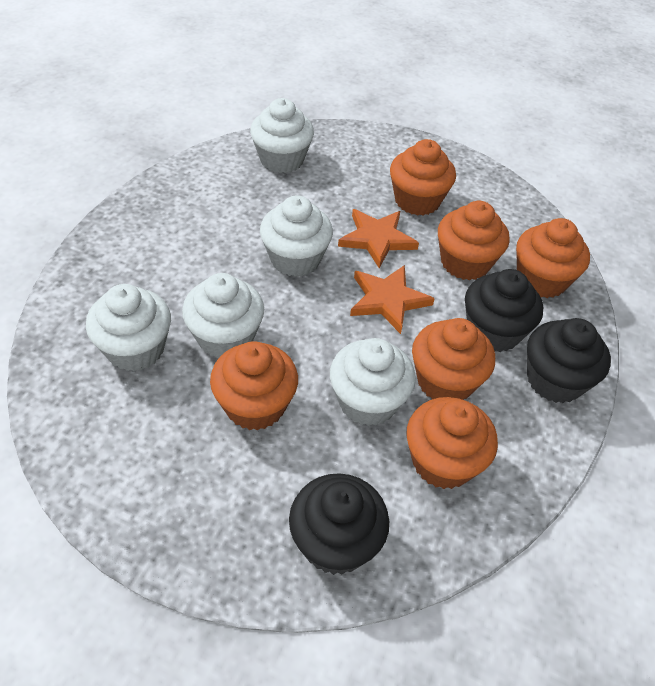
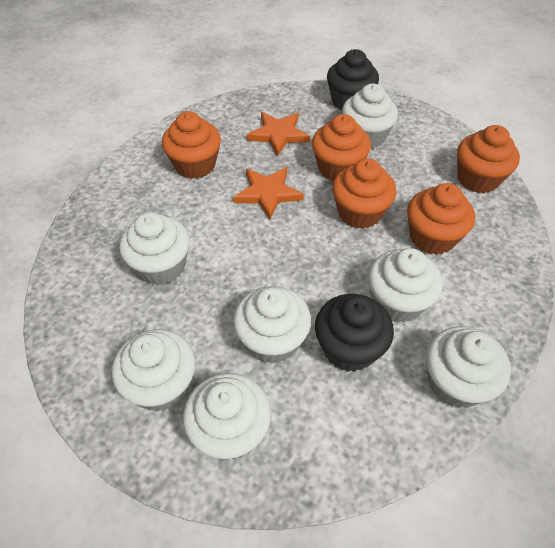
black cupcake: 3 -> 2
orange cupcake: 6 -> 5
white cupcake: 5 -> 7

